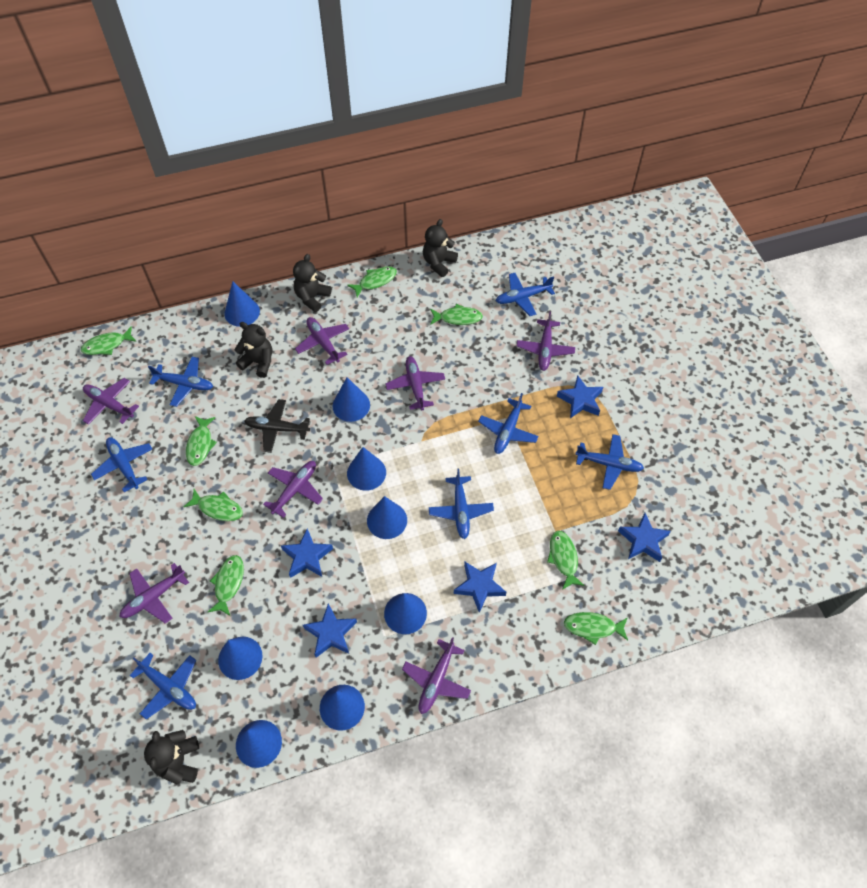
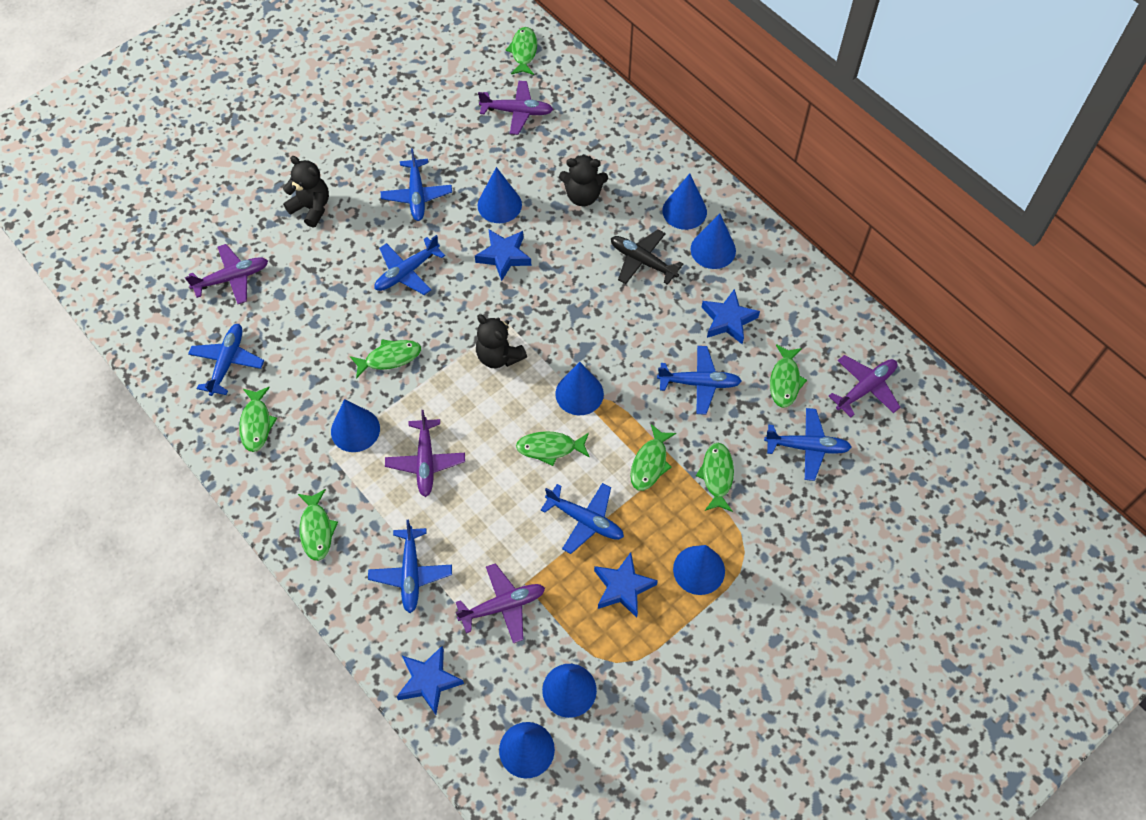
black teddy bear: 4 -> 3
blue star: 5 -> 4
purple plane: 7 -> 5

